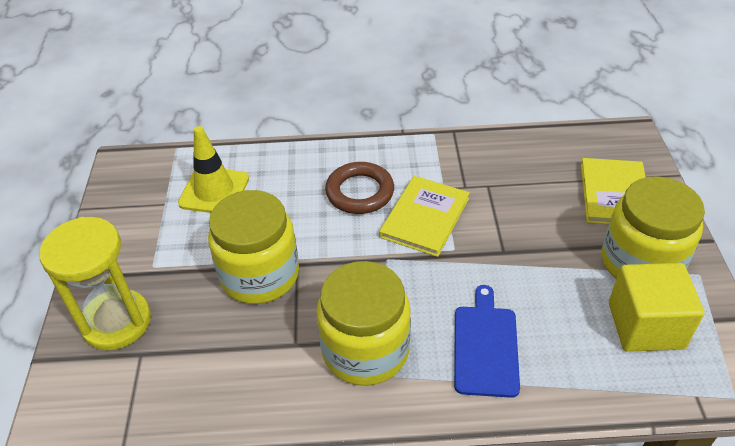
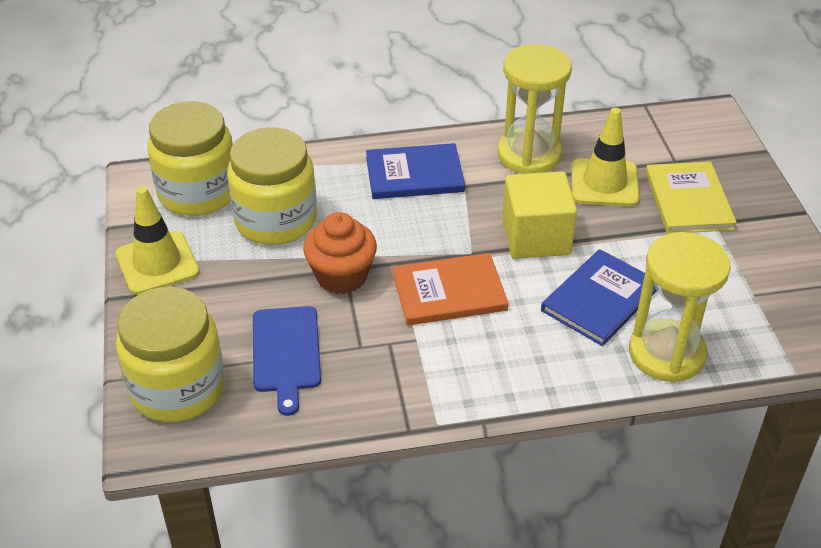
blue book: 0 -> 2
brown ring: 1 -> 0
orange book: 0 -> 1
orange cupcake: 0 -> 1
yellow book: 2 -> 1
yellow hourglass: 1 -> 2
yellow traffic cone: 1 -> 2

